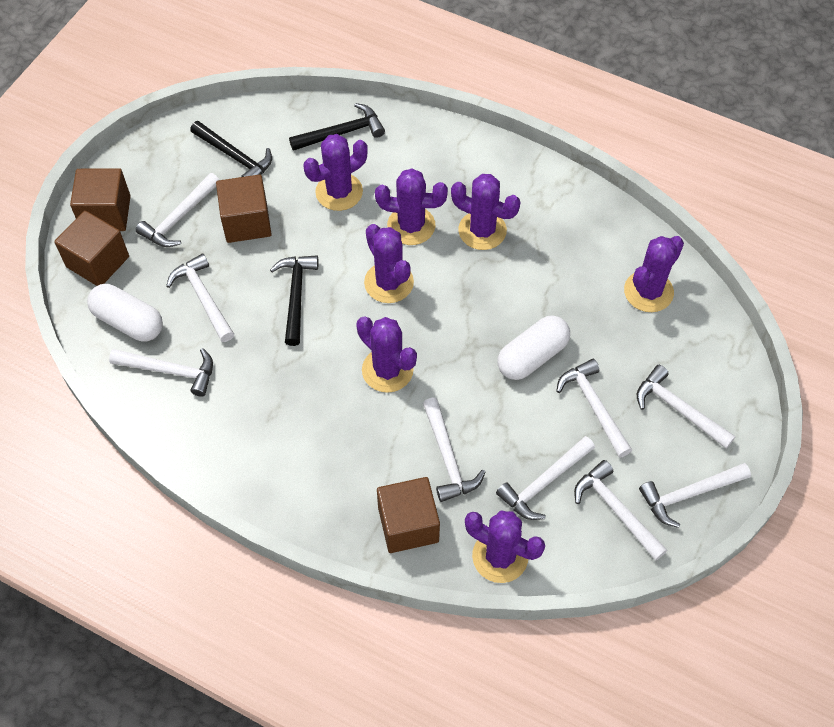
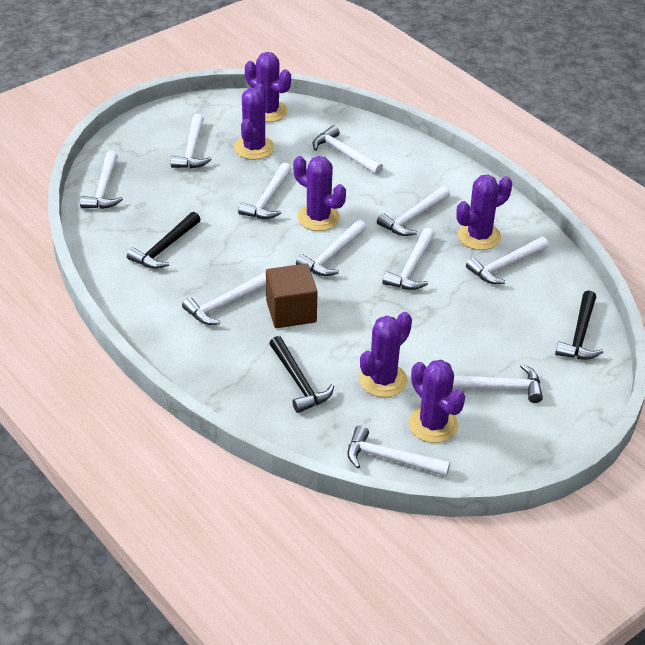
brown cube: 4 -> 1
purple cactus: 7 -> 6
white capsule: 2 -> 0
white hammer: 9 -> 11

